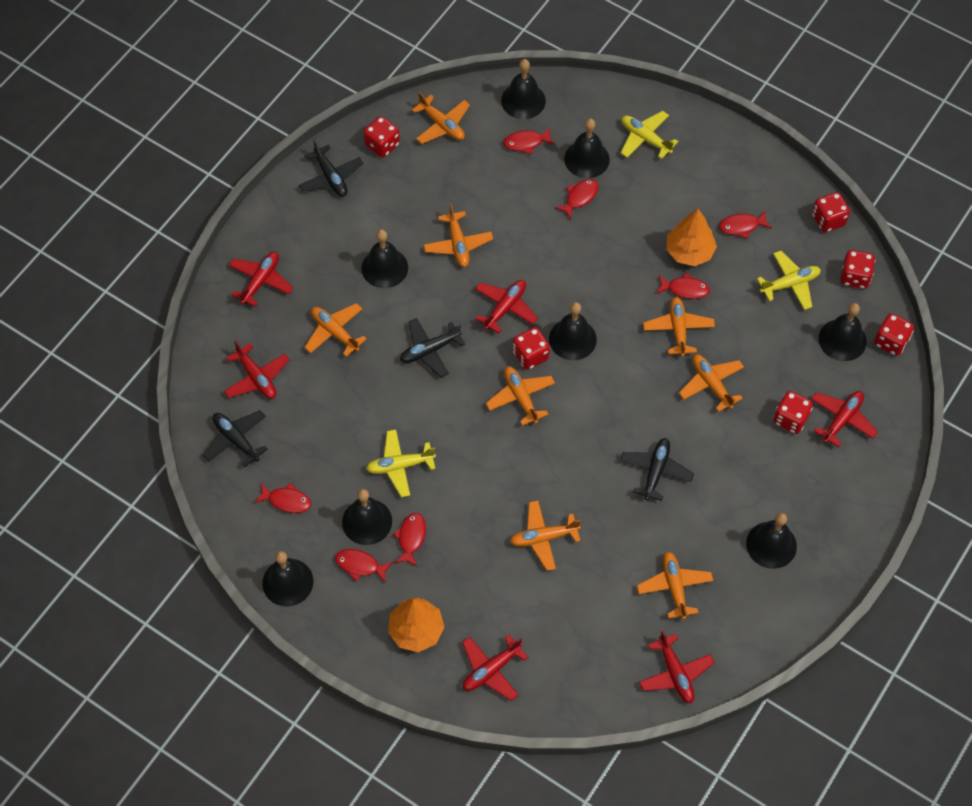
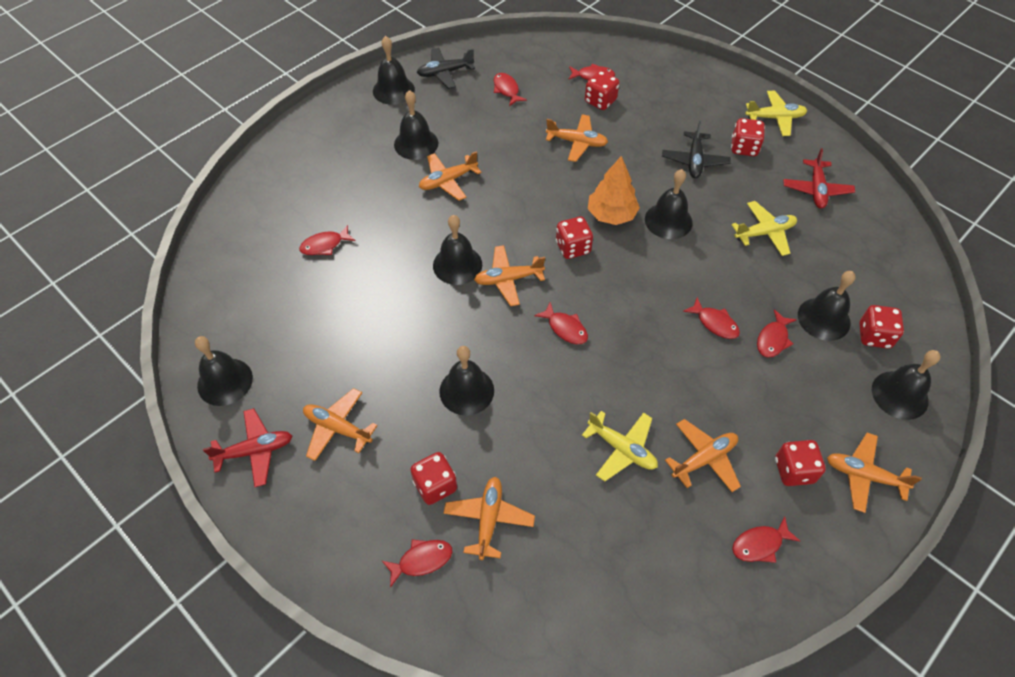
black plane: 4 -> 2
orange plane: 8 -> 7
orange tree: 2 -> 1
red fish: 7 -> 8
red plane: 6 -> 2

